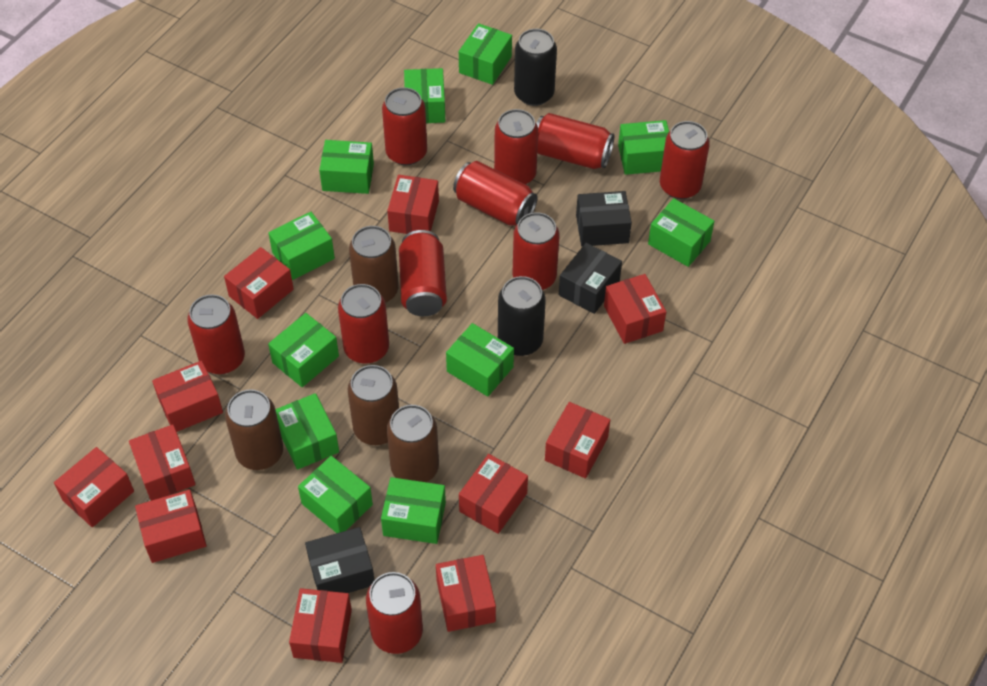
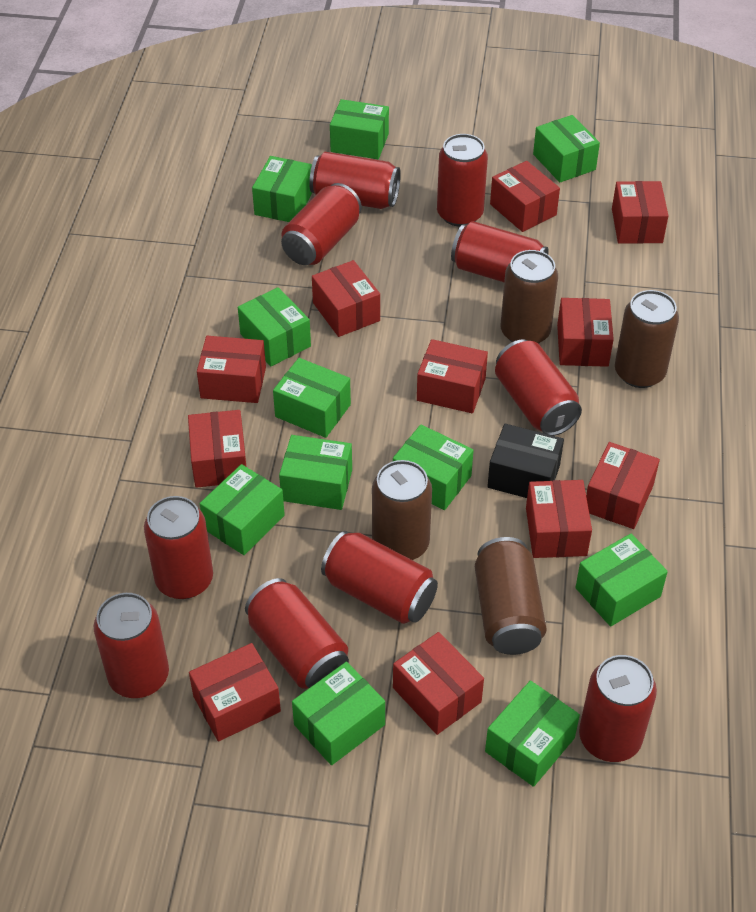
black box: 3 -> 1
black can: 2 -> 0

